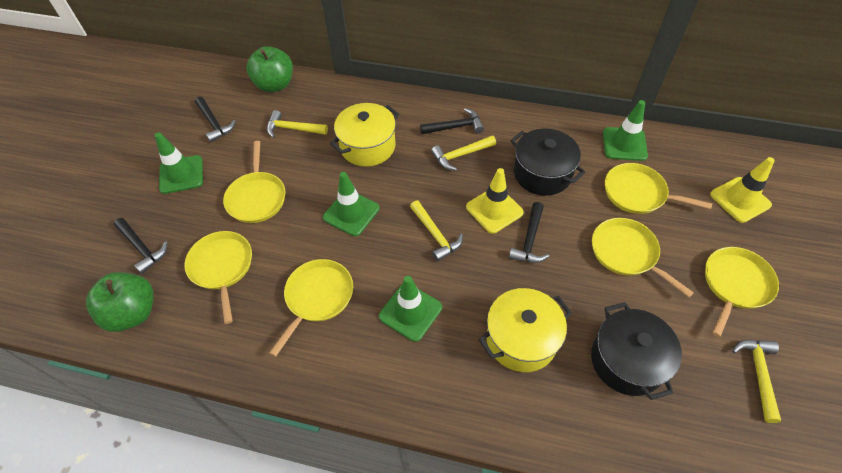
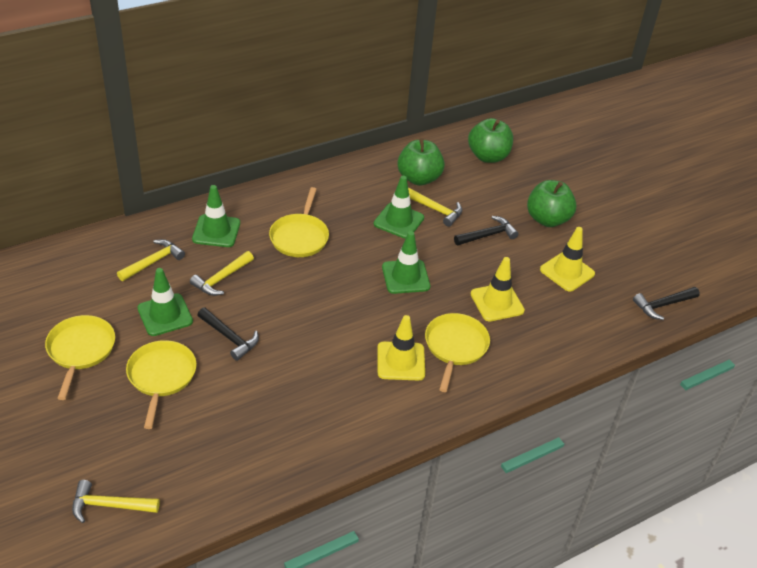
black hammer: 4 -> 3
black pot: 2 -> 0
green apple: 2 -> 3
yellow pan: 6 -> 4
yellow pot: 2 -> 0
yellow traffic cone: 2 -> 3

